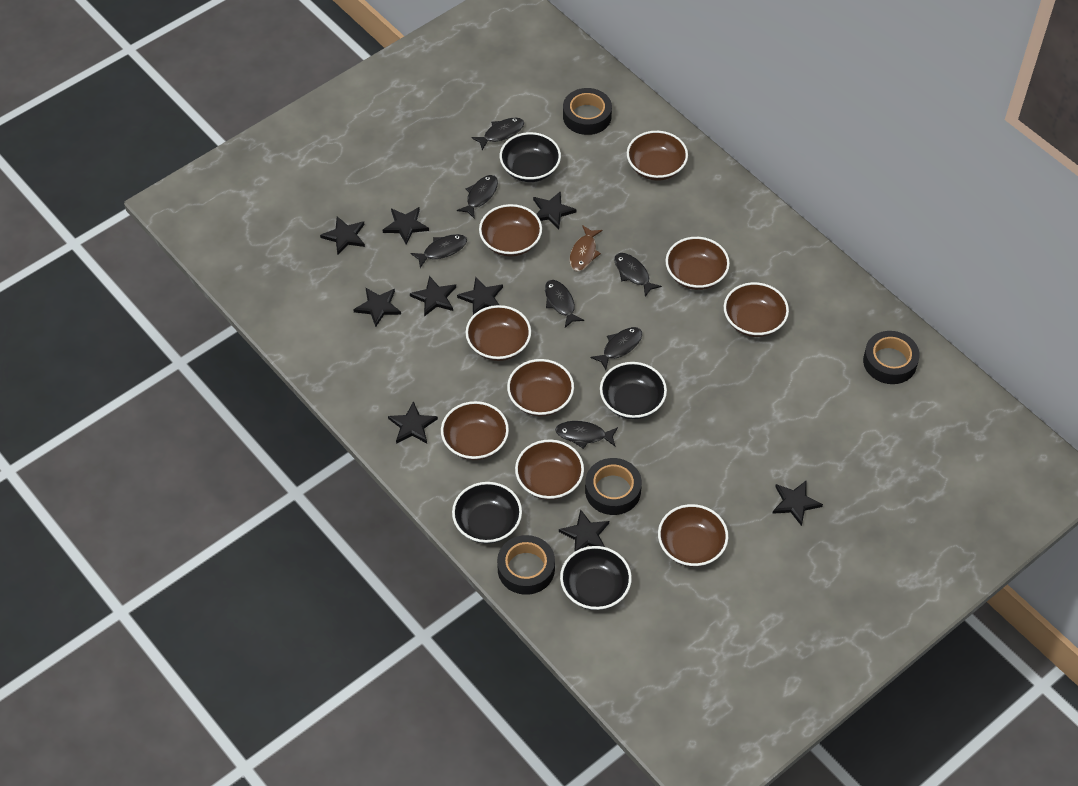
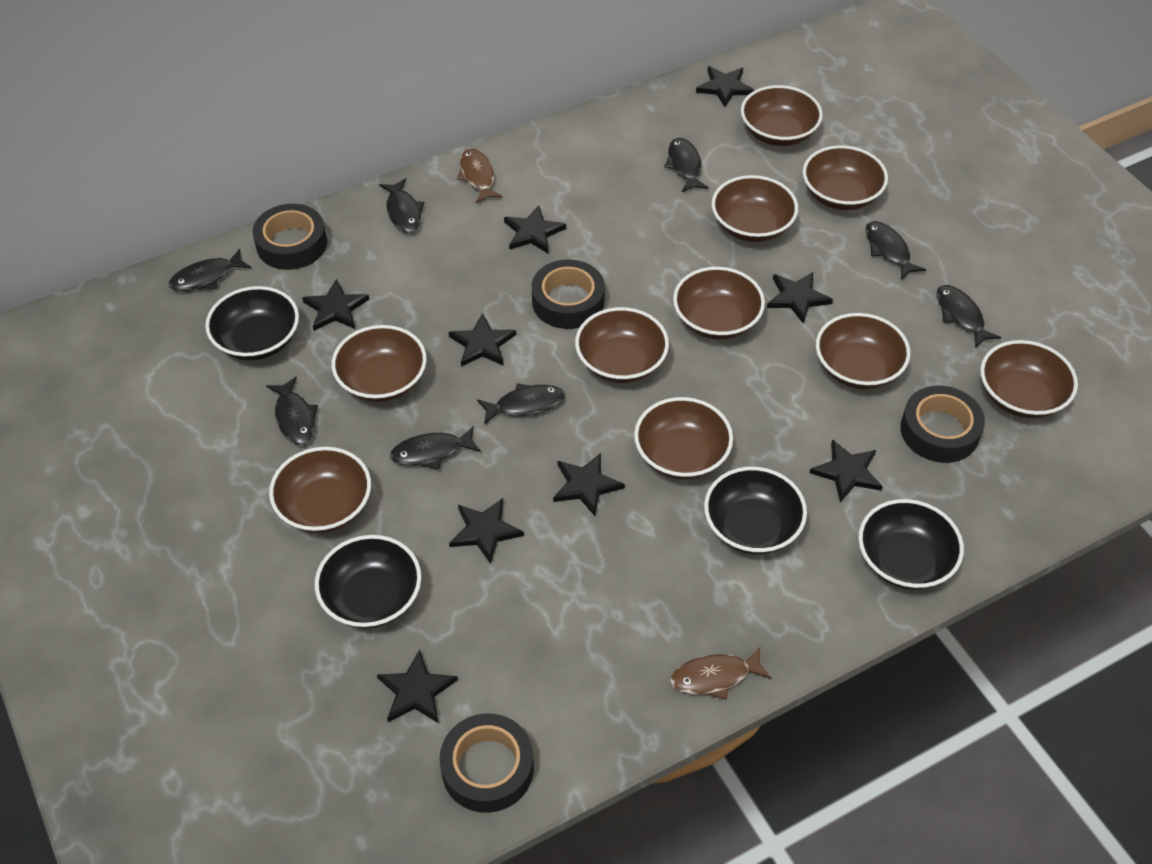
black fish: 7 -> 8
brown bowl: 9 -> 10
brown fish: 1 -> 2

